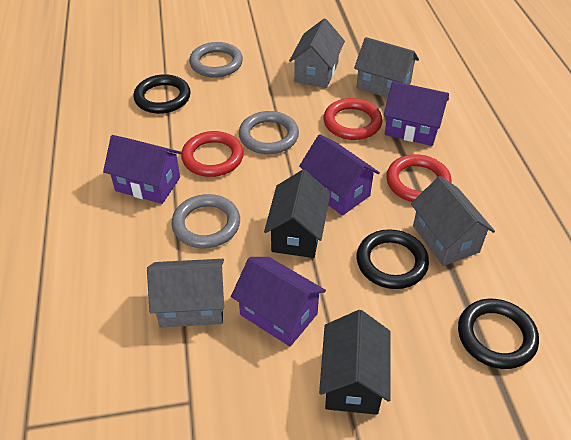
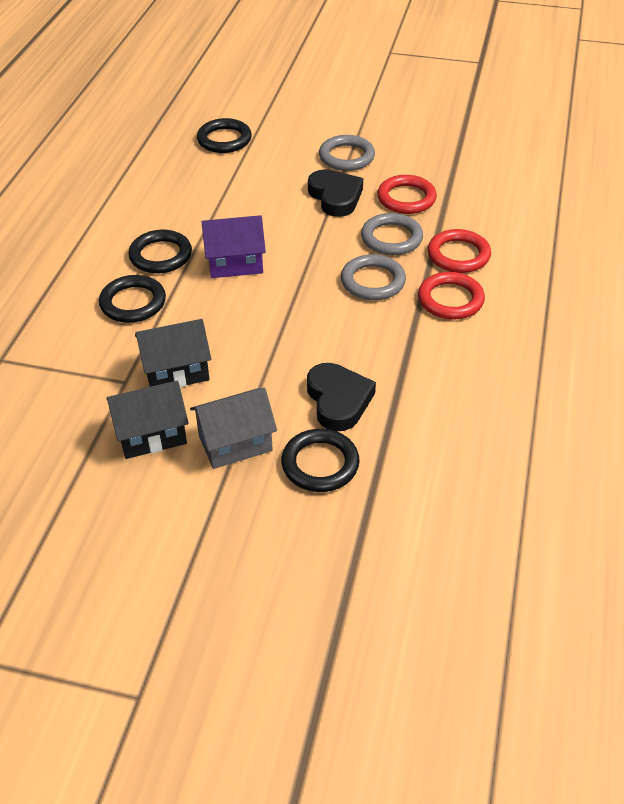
black heart: 0 -> 2
black ring: 3 -> 4
grey house: 4 -> 1
purple house: 4 -> 1

